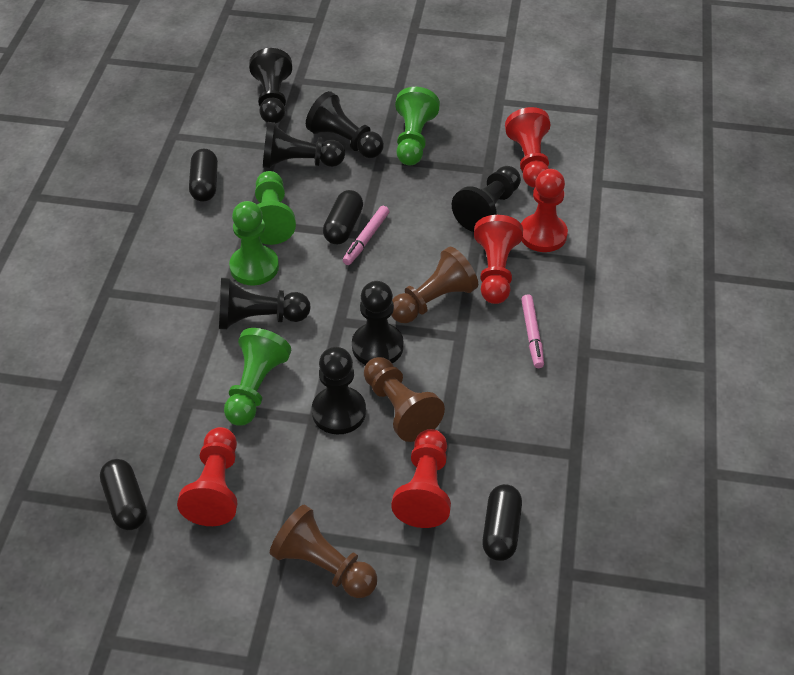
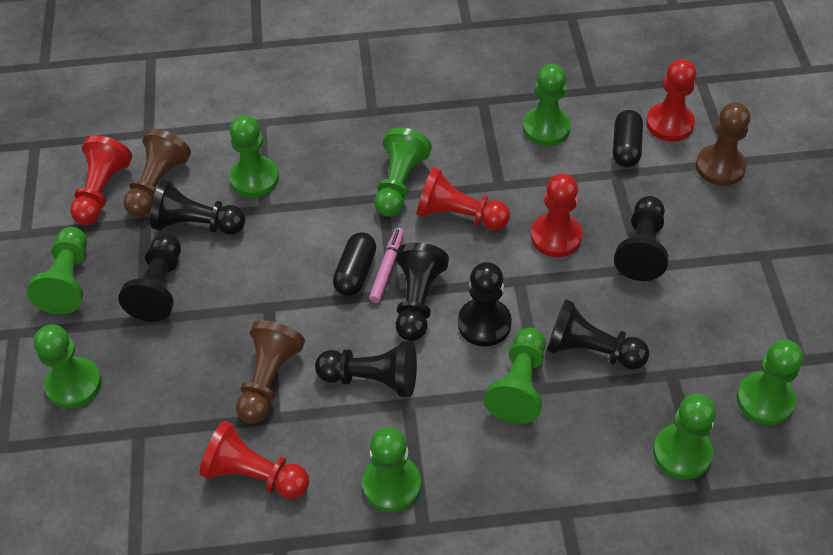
black capsule: 4 -> 2
green pawn: 4 -> 9
pink marker: 2 -> 1

